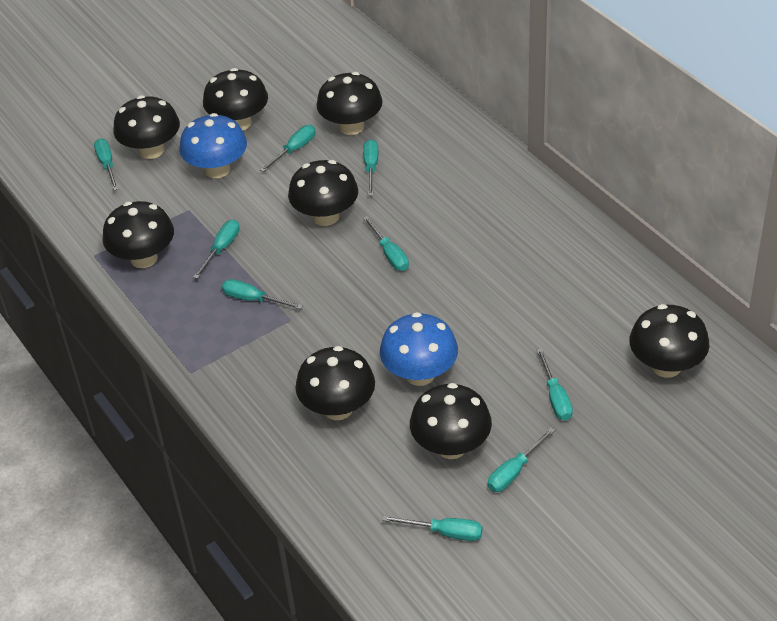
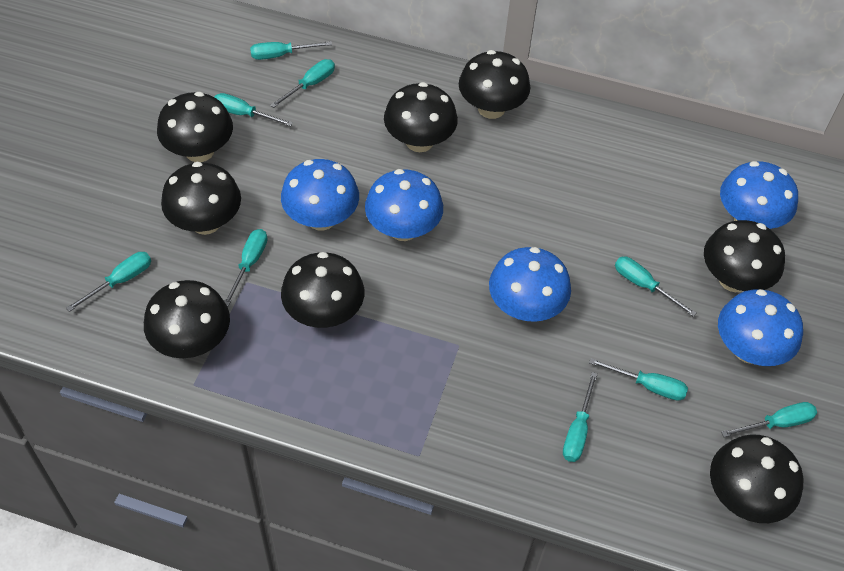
blue mushroom: 2 -> 5

